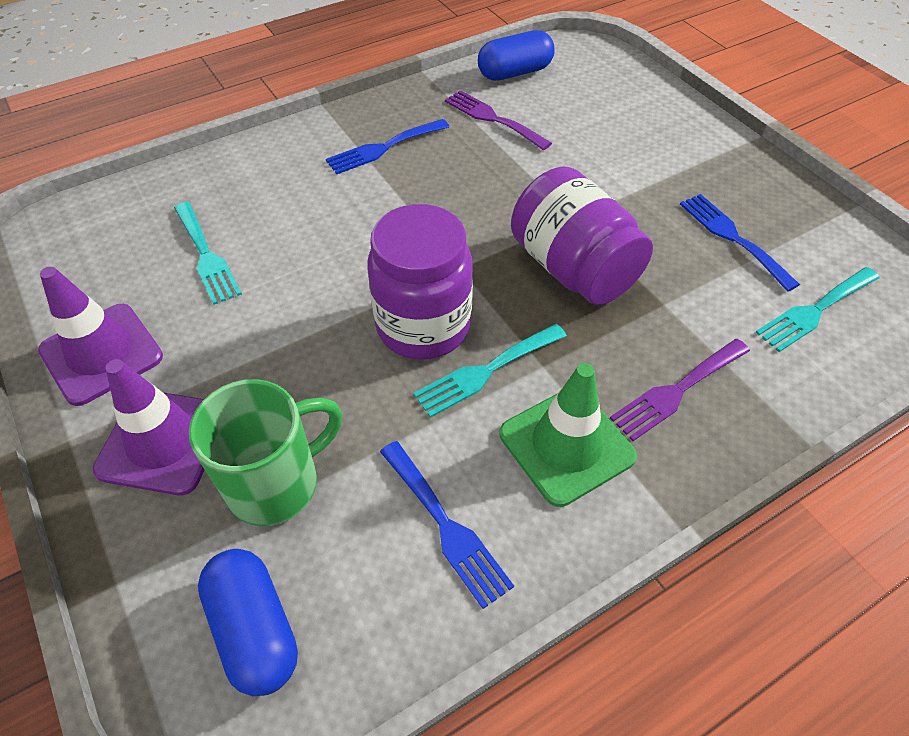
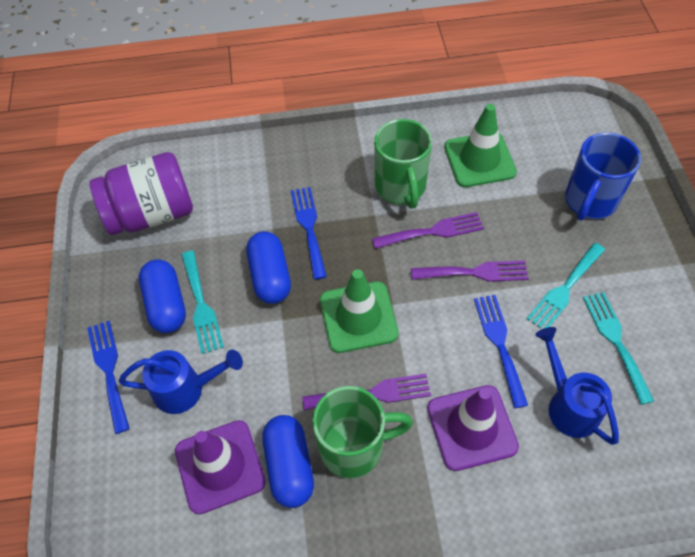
blue capsule: 2 -> 3
blue mug: 0 -> 1
blue watering can: 0 -> 2
green mug: 1 -> 2
green traffic cone: 1 -> 2
purple fork: 2 -> 3
purple jar: 2 -> 1

